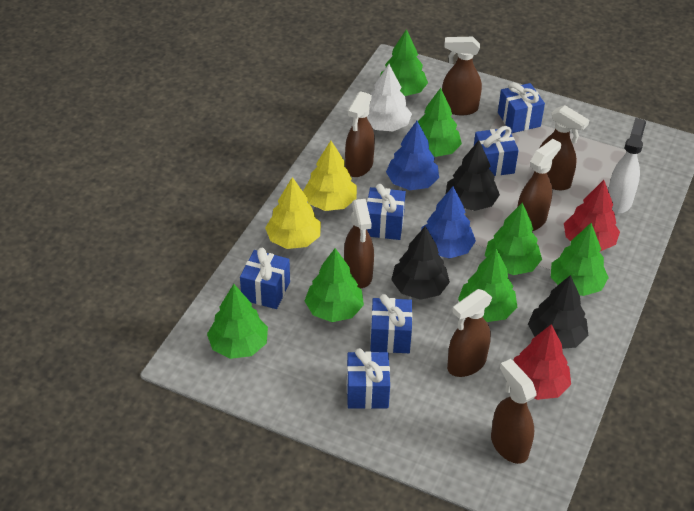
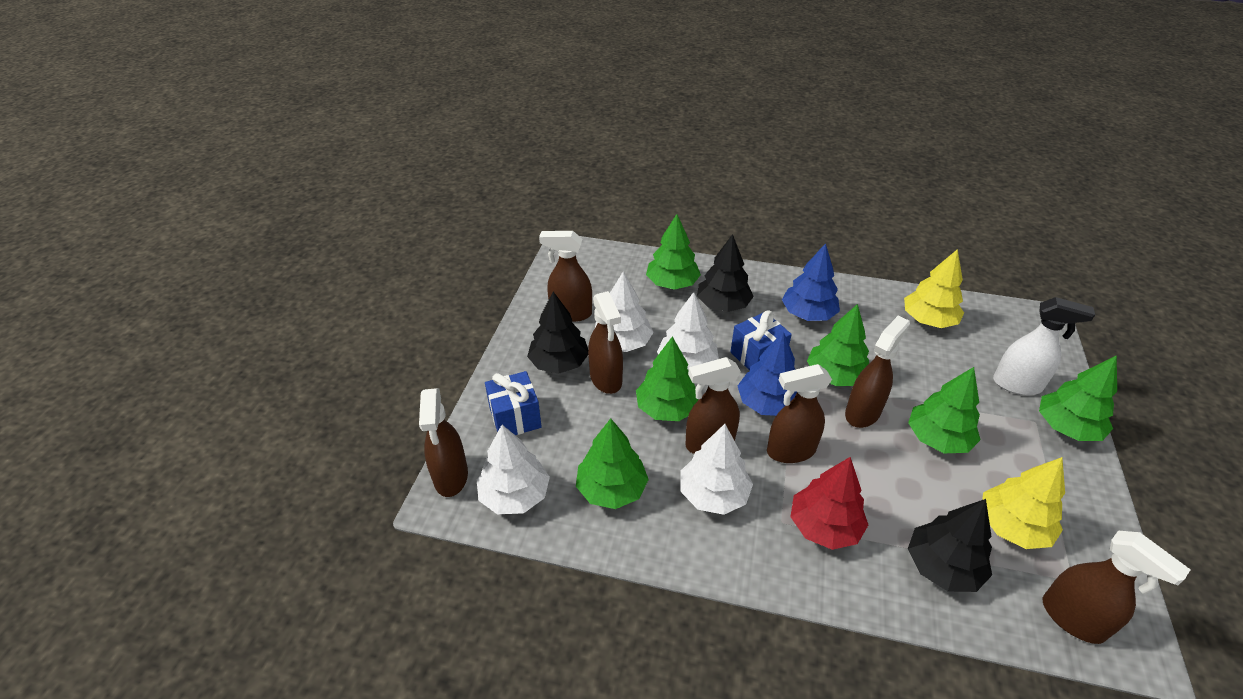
blue gift: 6 -> 2
green tree: 7 -> 6
red tree: 2 -> 1
white tree: 1 -> 4

